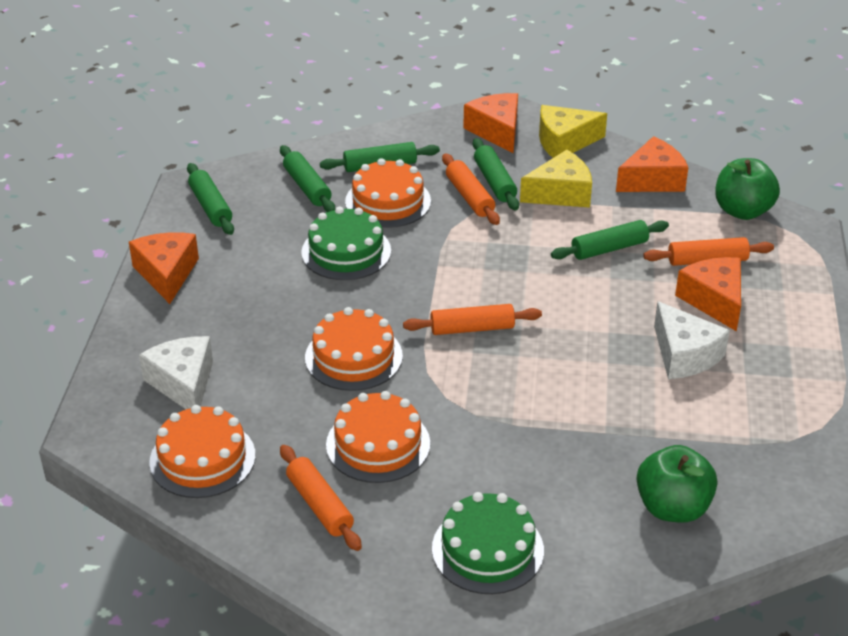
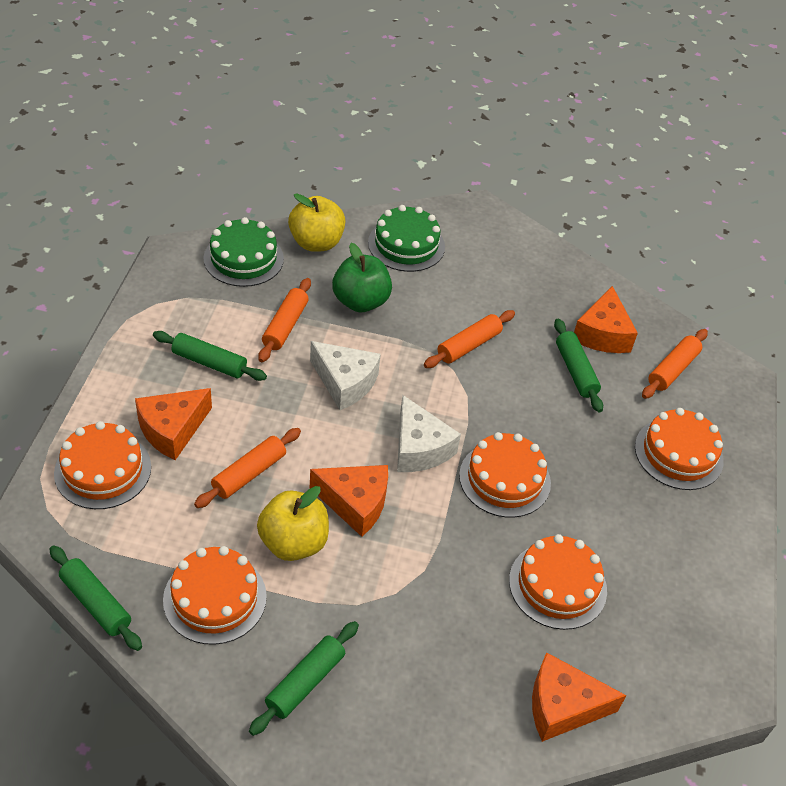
green apple: 2 -> 1
green rolling pin: 5 -> 4
orange cake: 4 -> 5
yellow apple: 0 -> 2
yellow cheese: 2 -> 0

